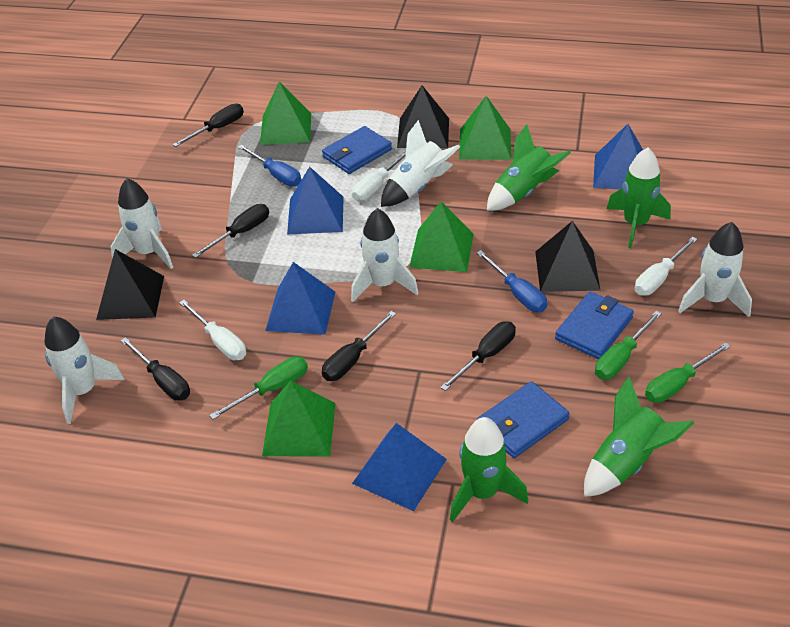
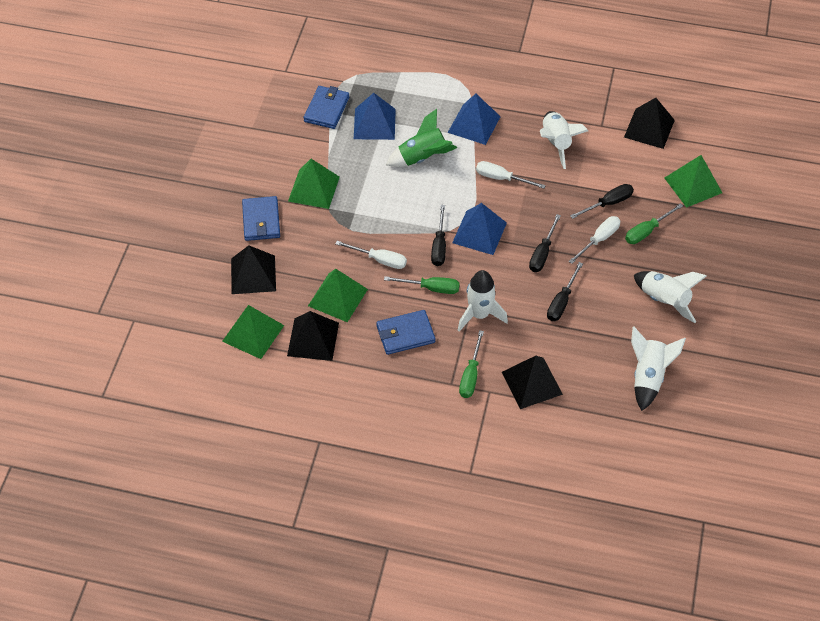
black pyramid: 3 -> 4
black screwdriver: 5 -> 4
blue pyramid: 4 -> 3
blue screwdriver: 2 -> 0
green rocket: 4 -> 1
white rocket: 5 -> 4

